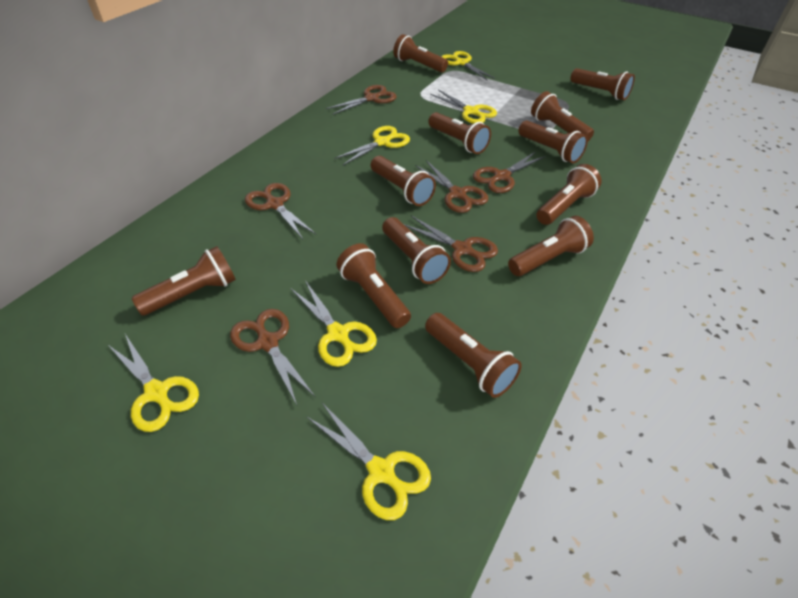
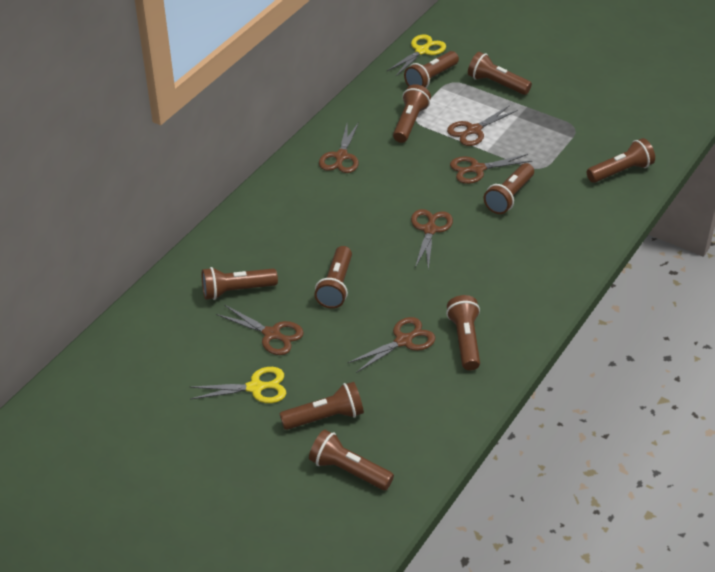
brown flashlight: 12 -> 10
yellow scissors: 6 -> 2

